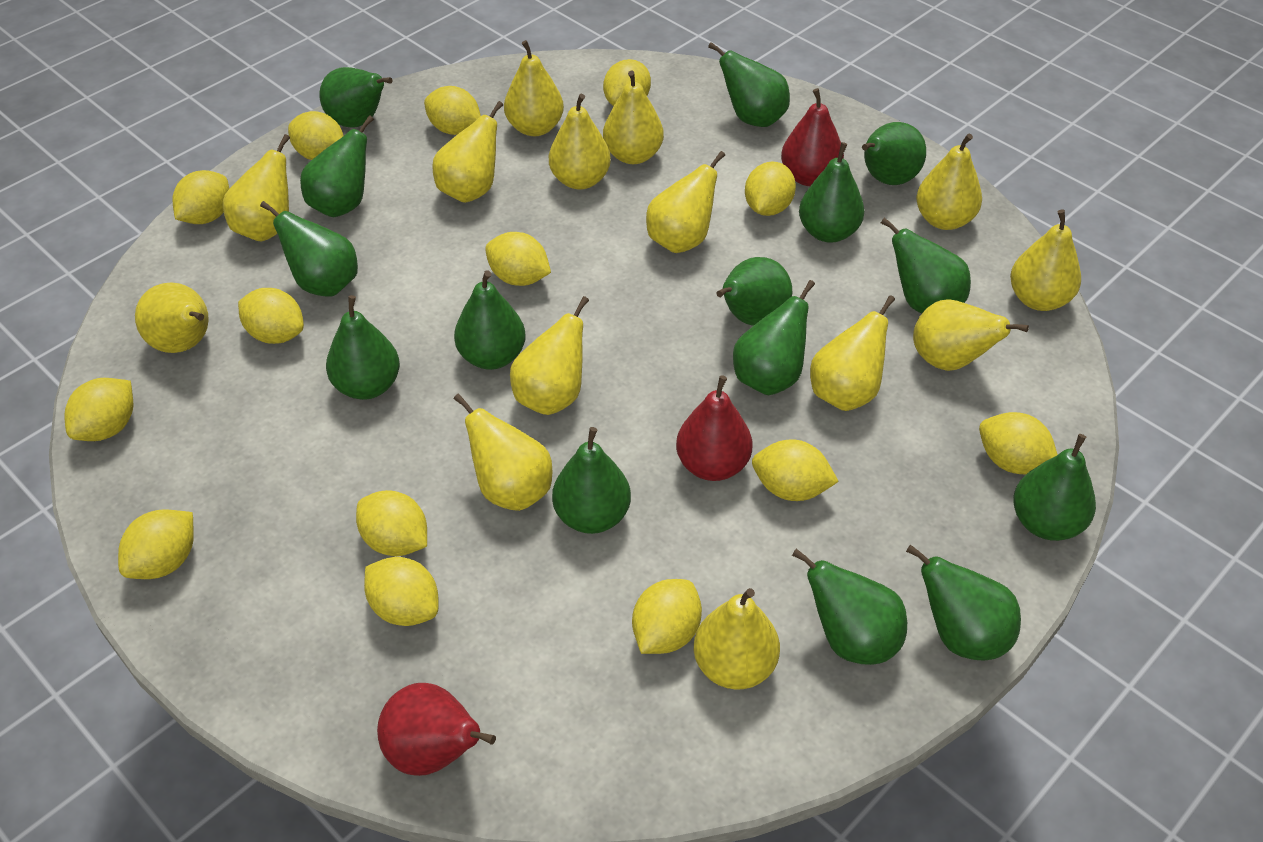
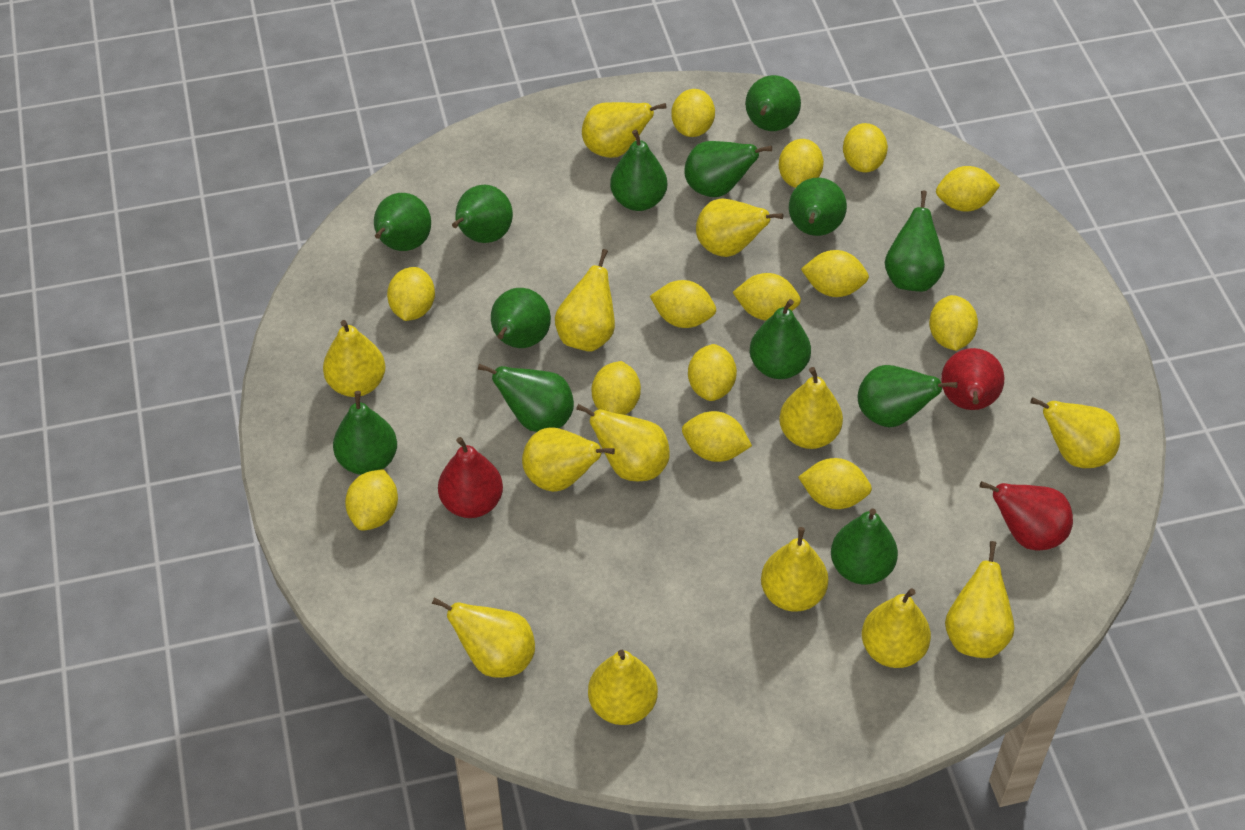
green pear: 15 -> 13
yellow pear: 14 -> 13

